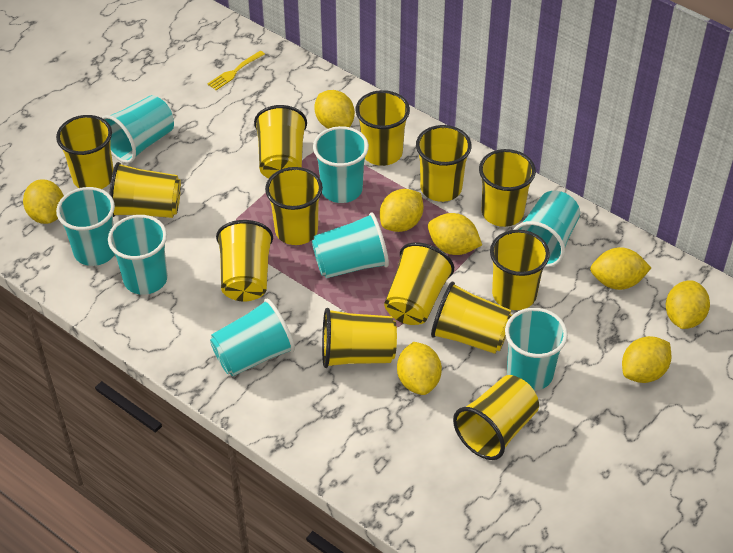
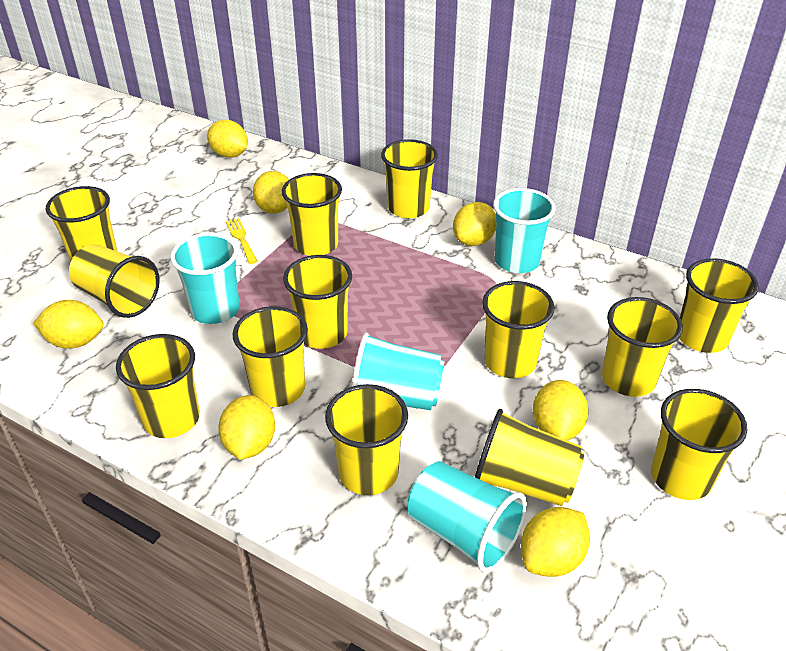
turquoise cup: 8 -> 4
yellow lemon: 8 -> 7

